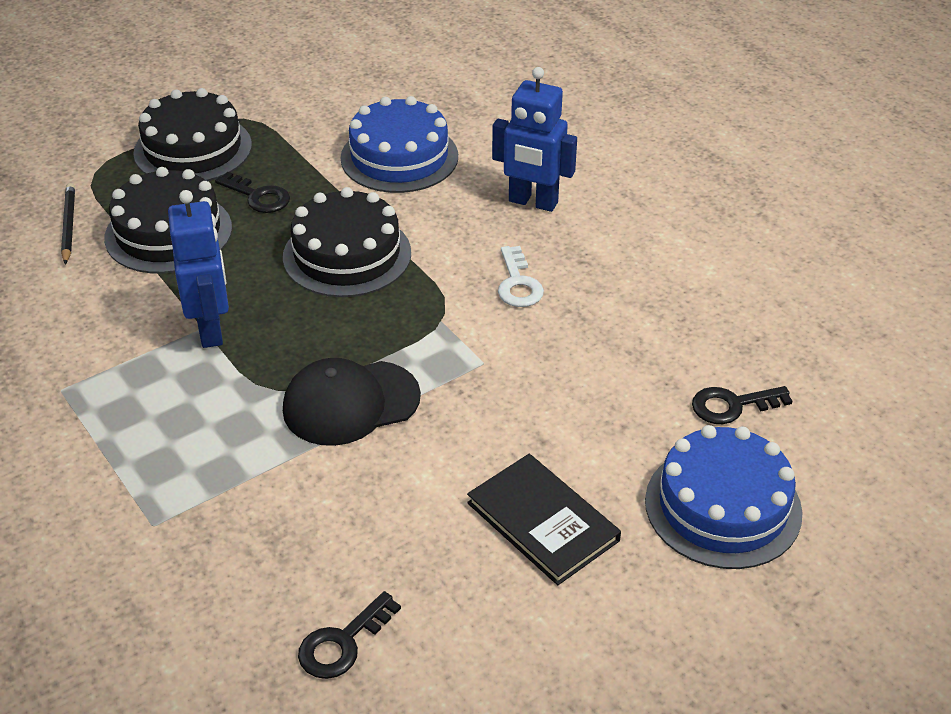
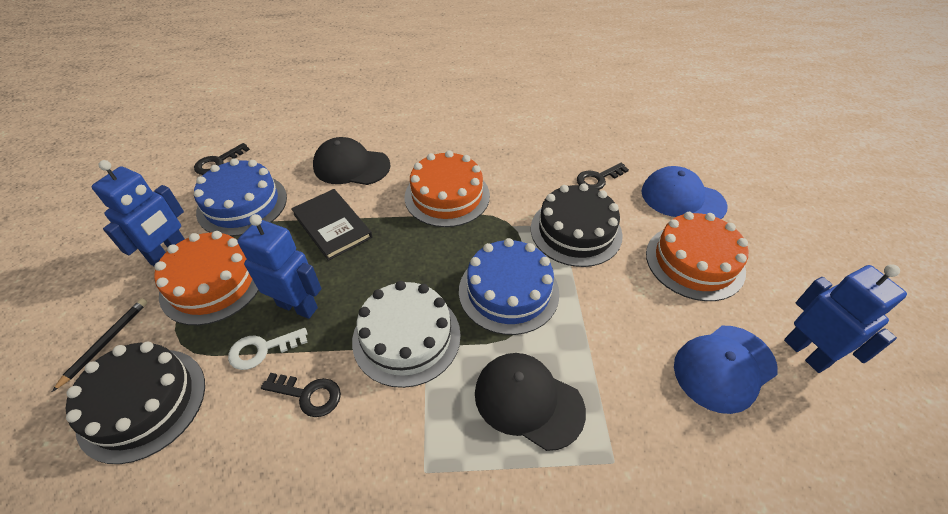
black cake: 3 -> 2
black cap: 1 -> 2
blue cap: 0 -> 2
blue robot: 2 -> 3
orange cake: 0 -> 3
white cake: 0 -> 1

